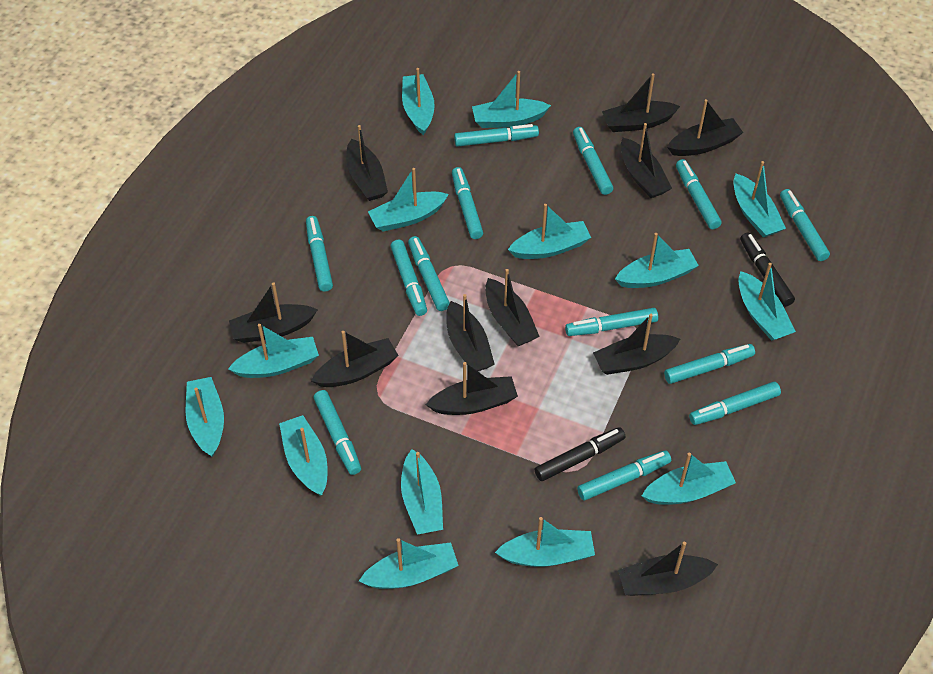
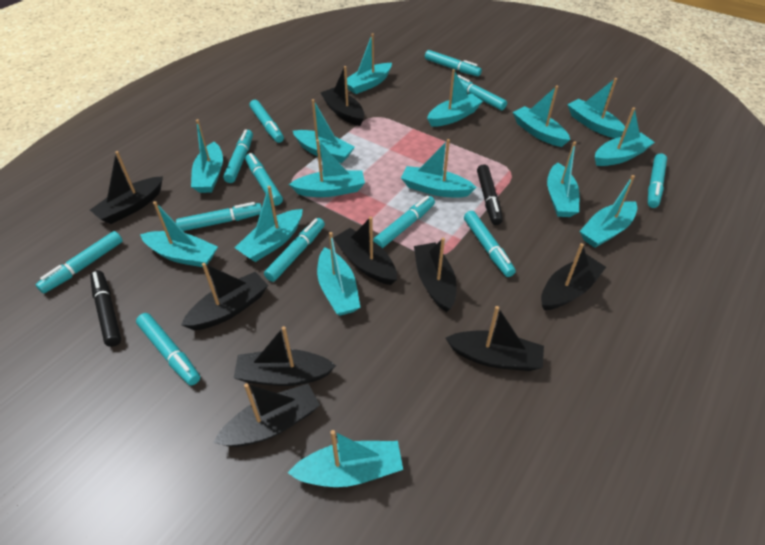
black boat: 11 -> 9
turquoise boat: 14 -> 15
turquoise marker: 13 -> 12

